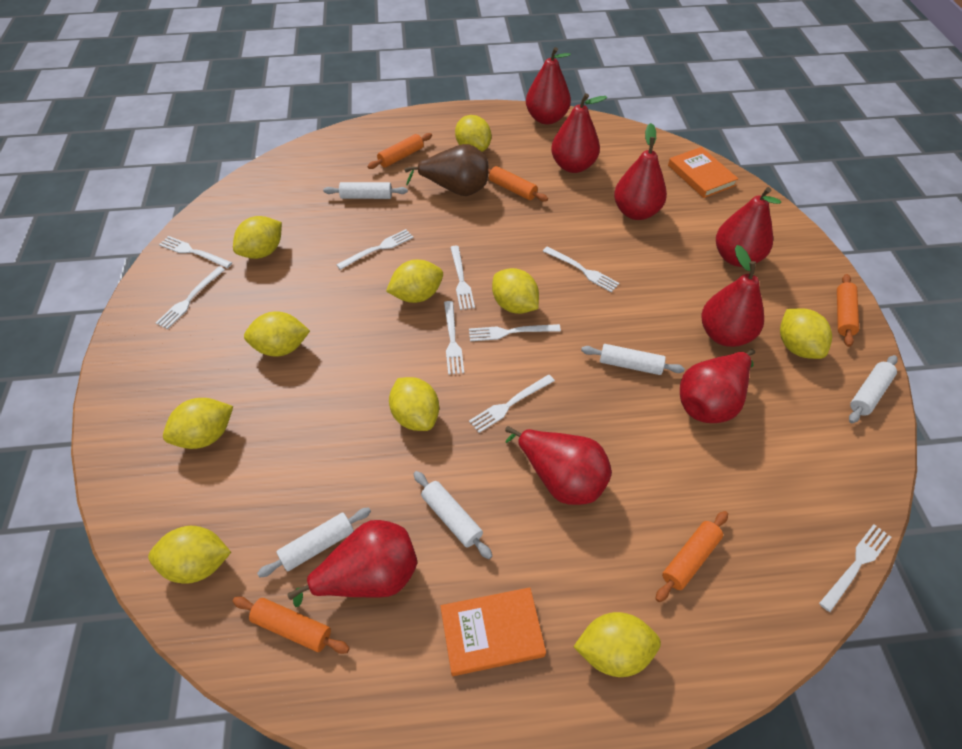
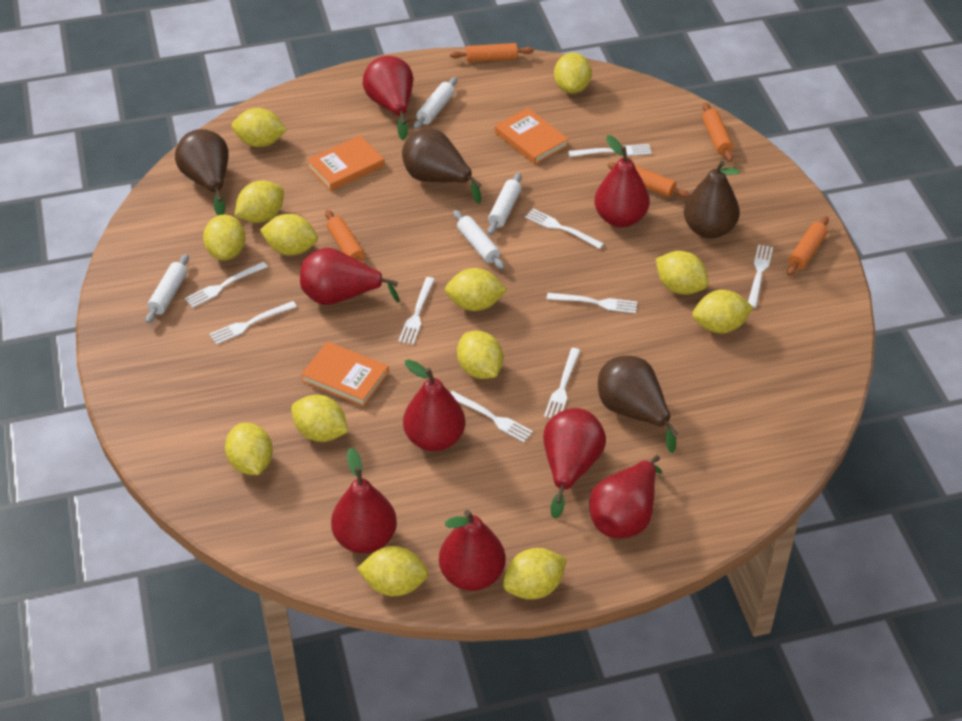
brown pear: 1 -> 4
orange book: 2 -> 3
white rolling pin: 5 -> 4
yellow lemon: 10 -> 13

